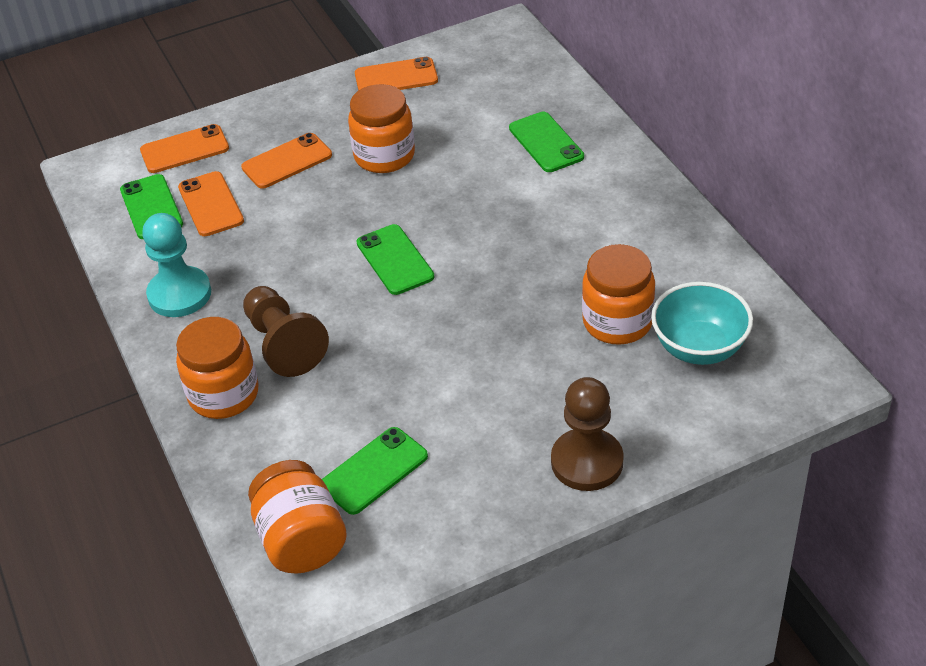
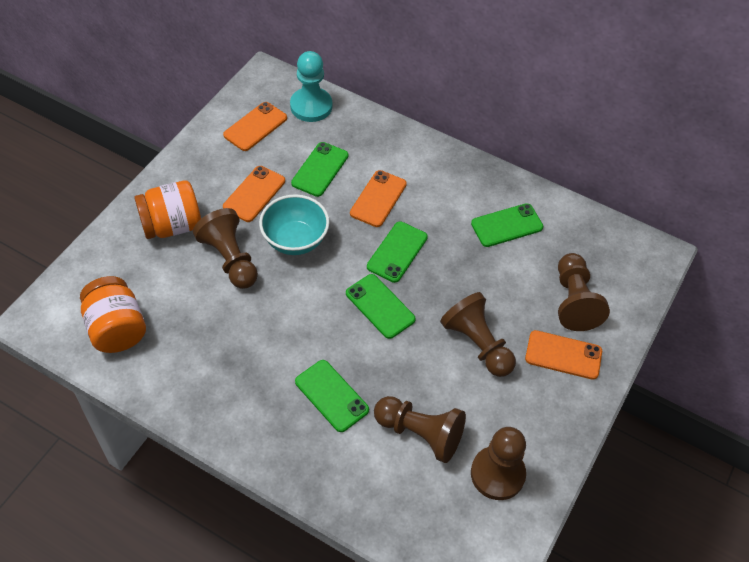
brown pawn: 2 -> 5
green phone: 4 -> 5
orange jar: 4 -> 2

